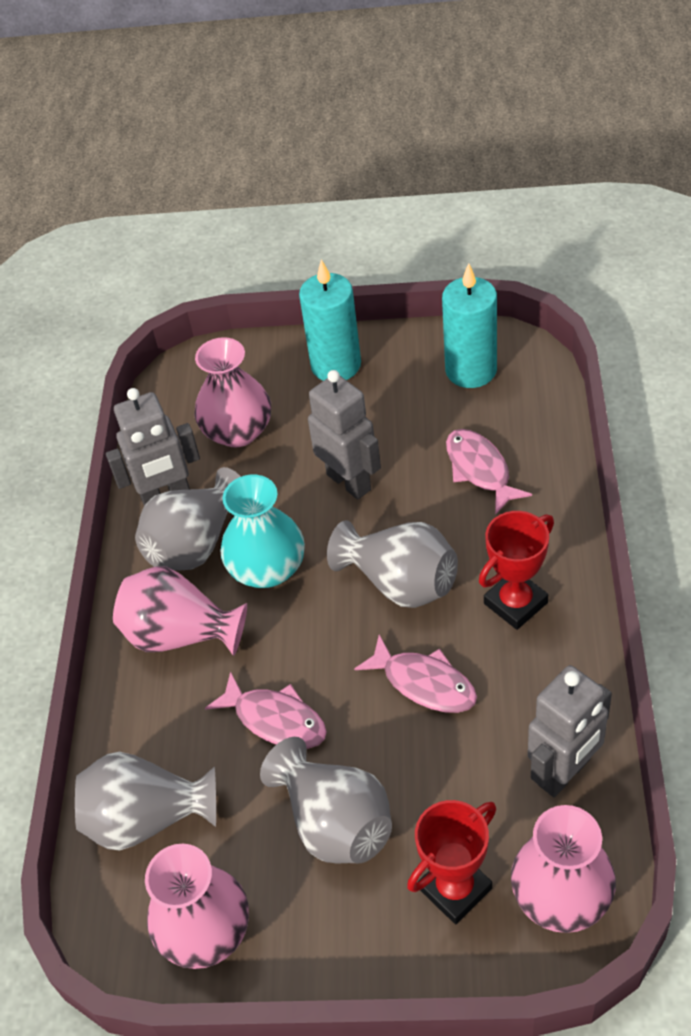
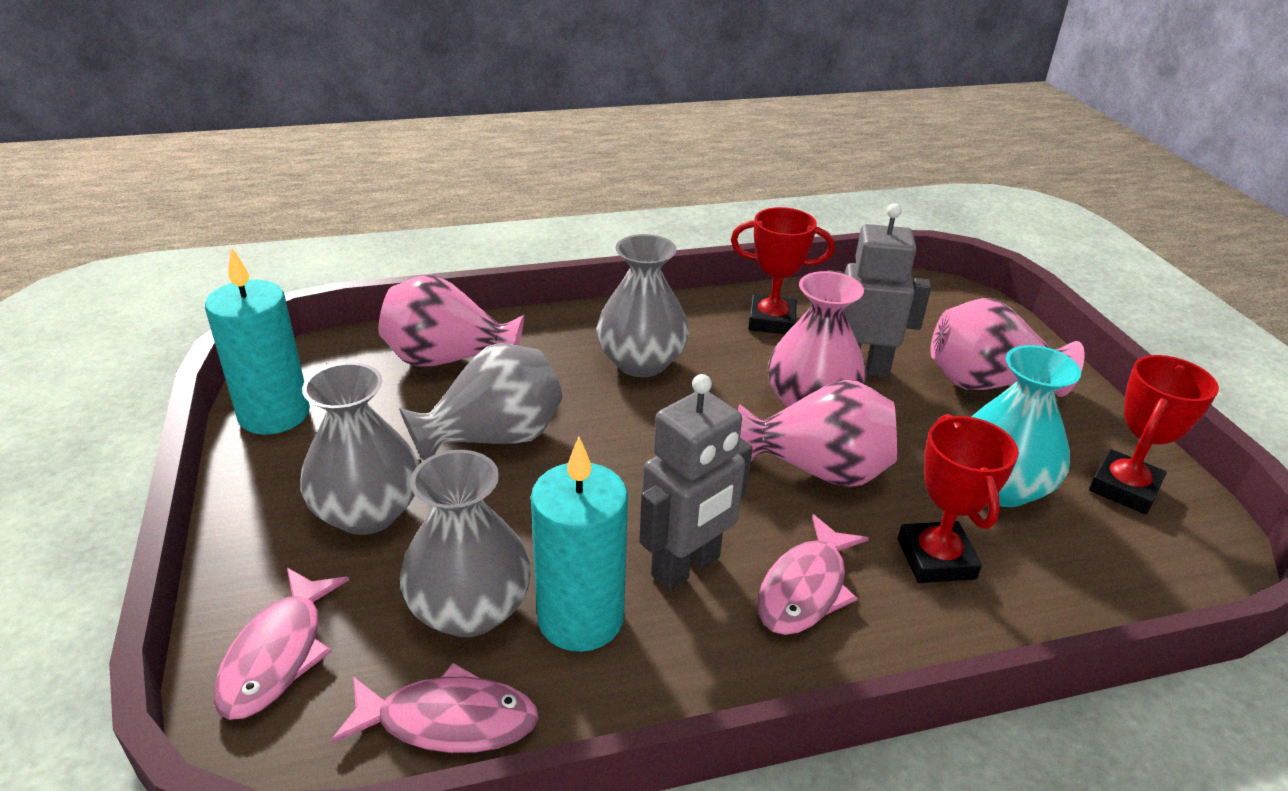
grey robot: 3 -> 2
red trophy: 2 -> 3

